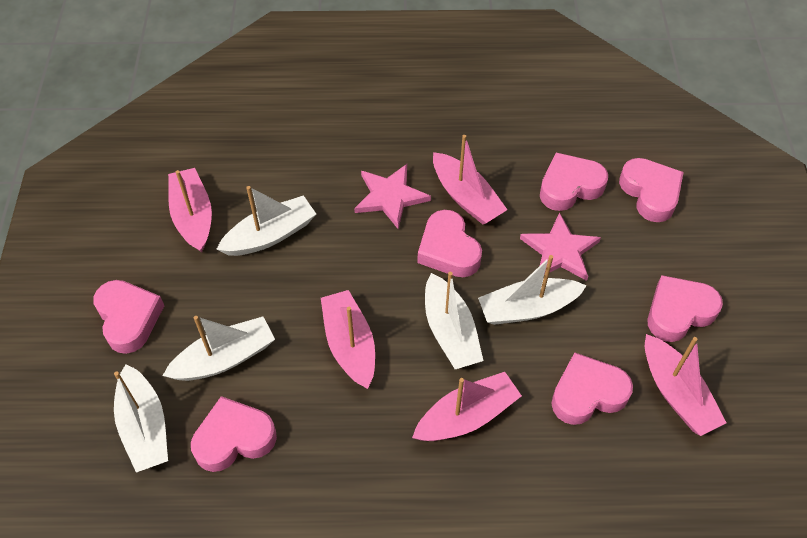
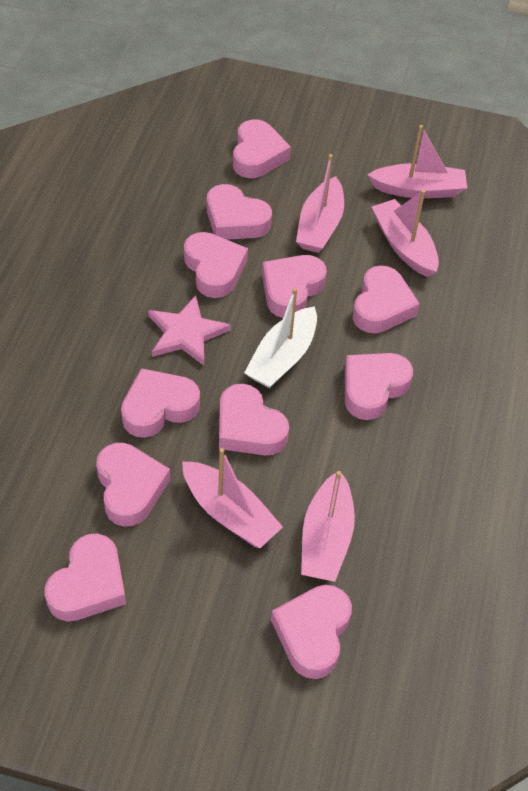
pink heart: 7 -> 11
pink star: 2 -> 1
white boat: 5 -> 1

